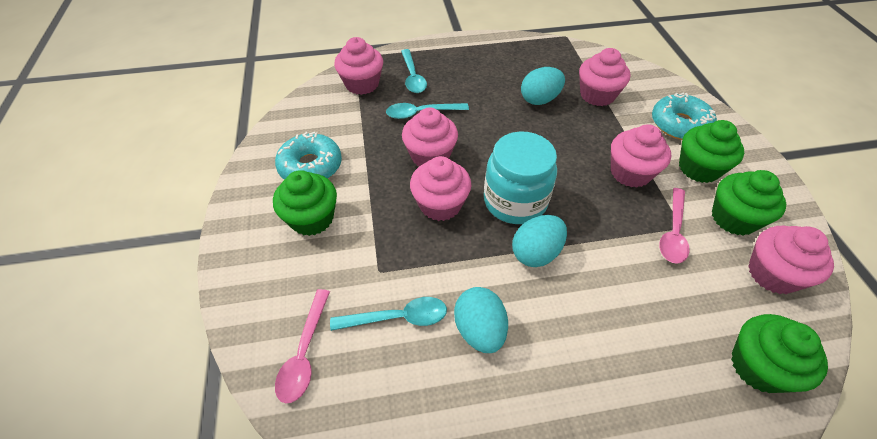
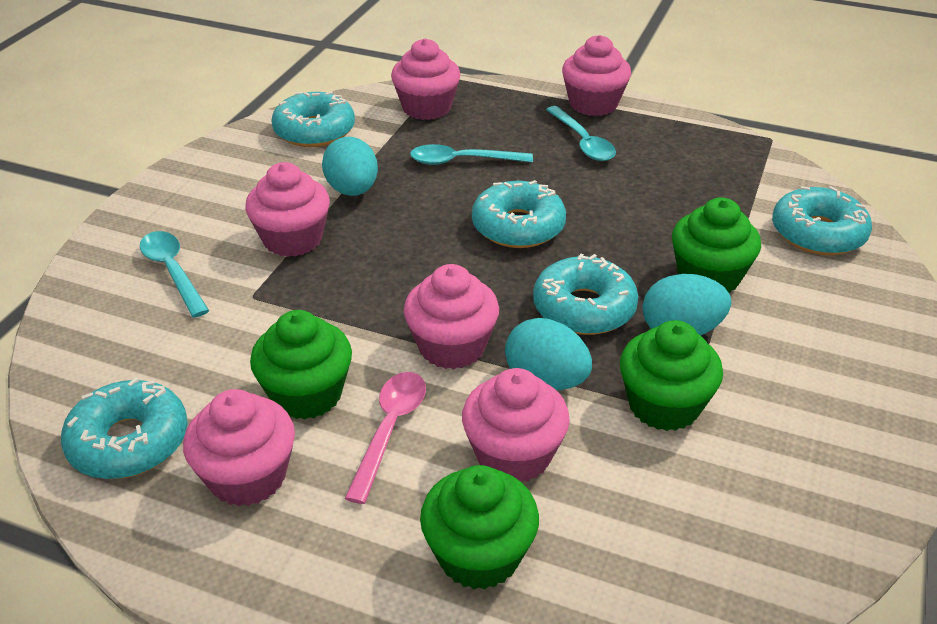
pink spoon: 2 -> 1
turquoise donut: 2 -> 5
turquoise jar: 1 -> 0

